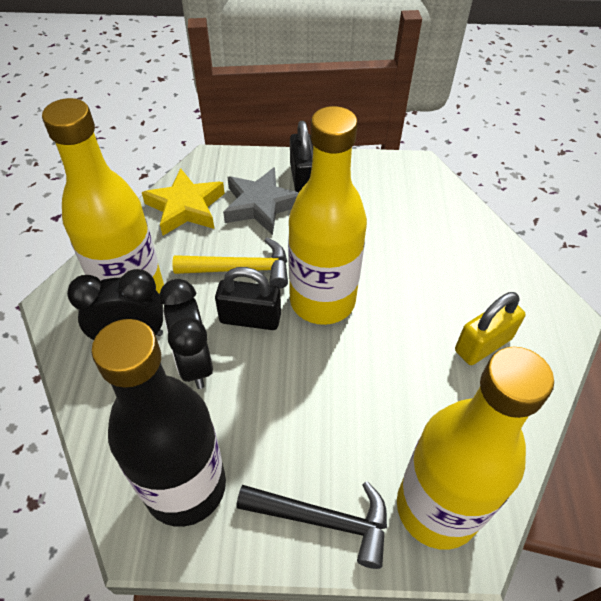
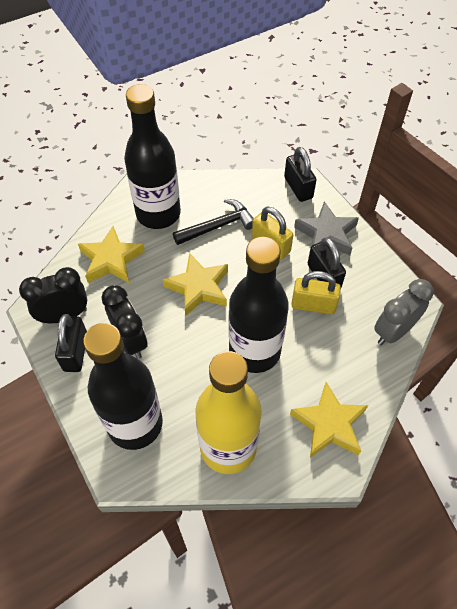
black bottle: 1 -> 3
black padlock: 2 -> 3
grey clock: 0 -> 1
yellow bottle: 3 -> 1
yellow hammer: 1 -> 0
yellow padlock: 1 -> 2
yellow star: 1 -> 3

